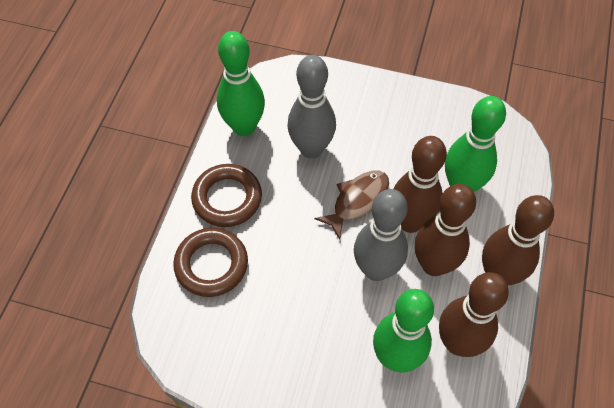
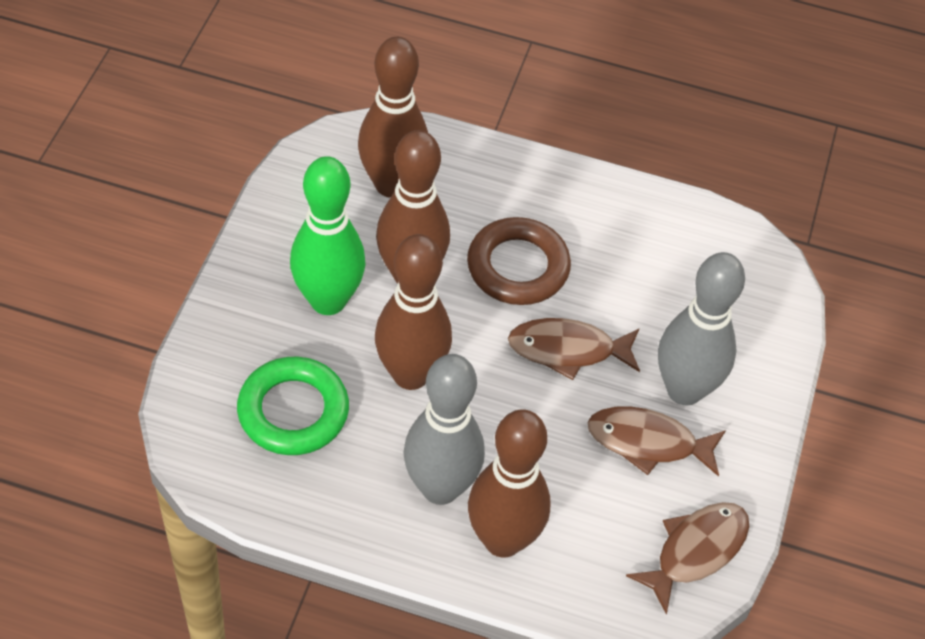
brown fish: 1 -> 3
brown ring: 2 -> 1
green bowling pin: 3 -> 1
green ring: 0 -> 1

